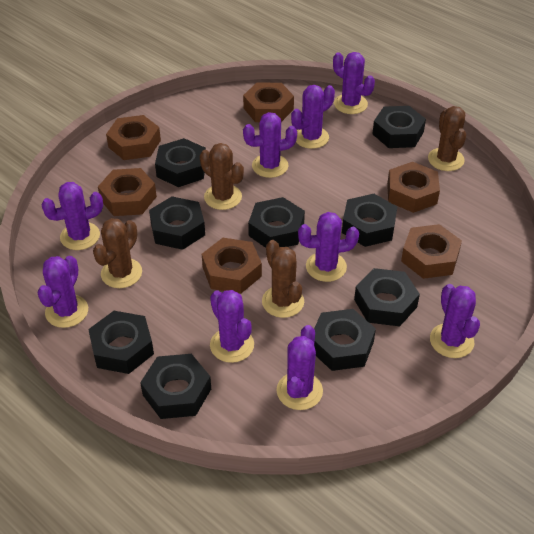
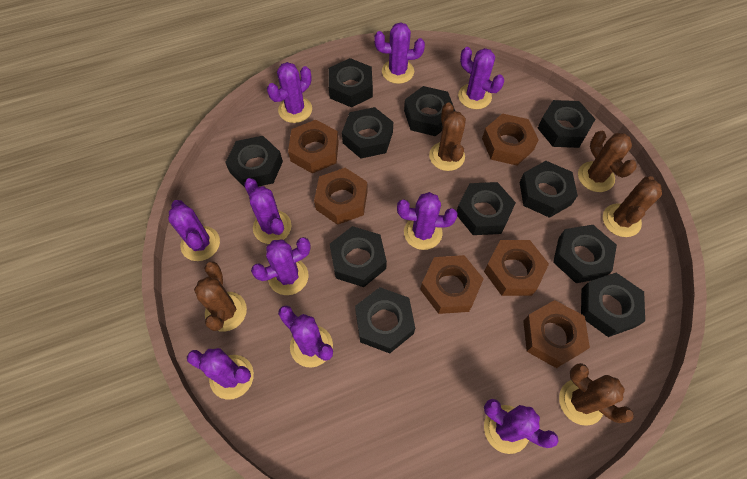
black nut: 9 -> 11
brown cactus: 4 -> 5
purple cactus: 9 -> 10

